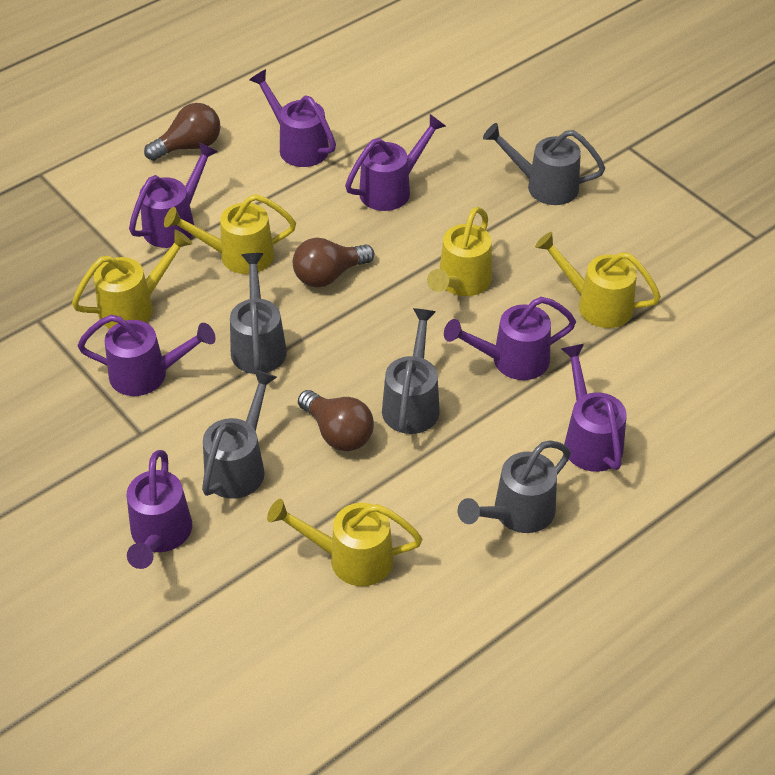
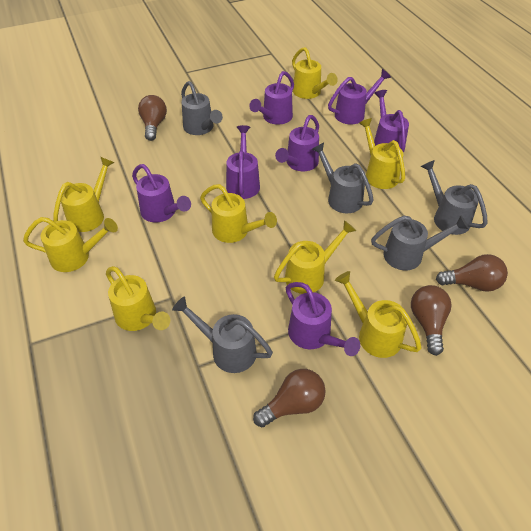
brown light bulb: 3 -> 4
yellow watering can: 5 -> 8

